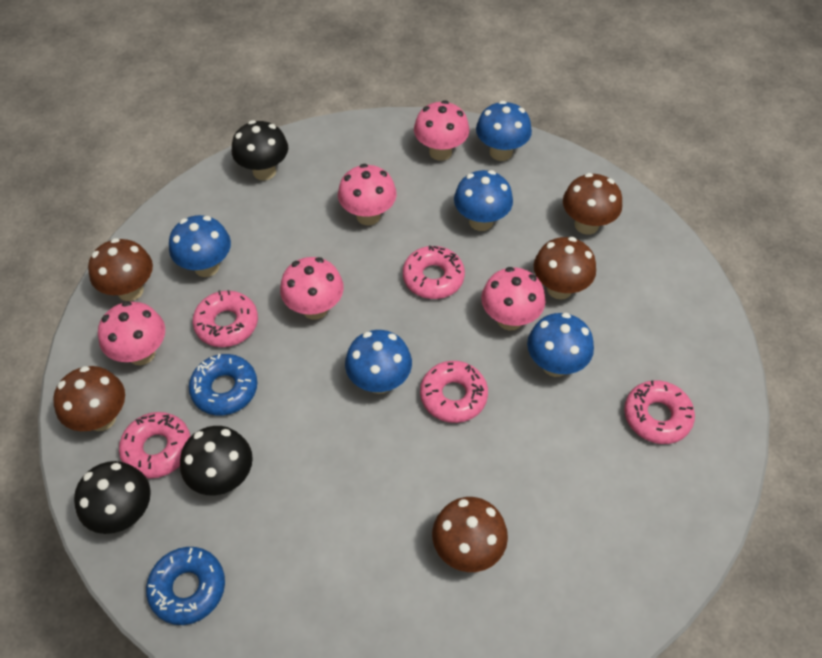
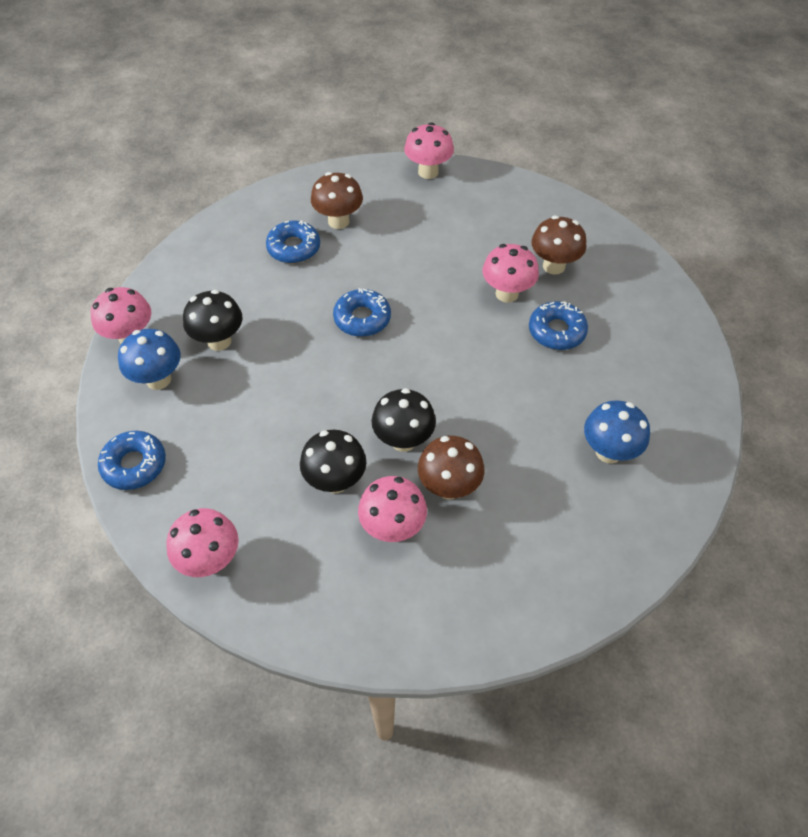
blue donut: 2 -> 4
blue mushroom: 5 -> 2
brown mushroom: 5 -> 3
pink donut: 5 -> 0

